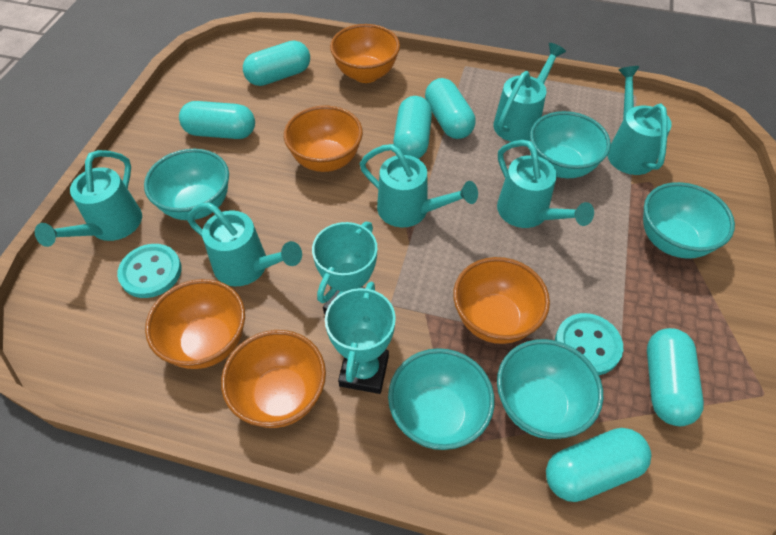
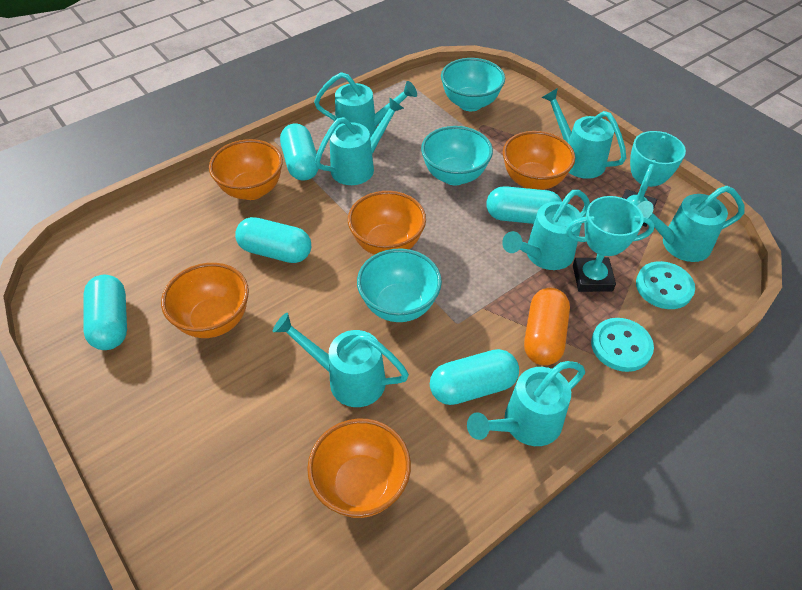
orange capsule: 0 -> 1
turquoise bowl: 5 -> 3
turquoise capsule: 6 -> 5
turquoise watering can: 6 -> 7

